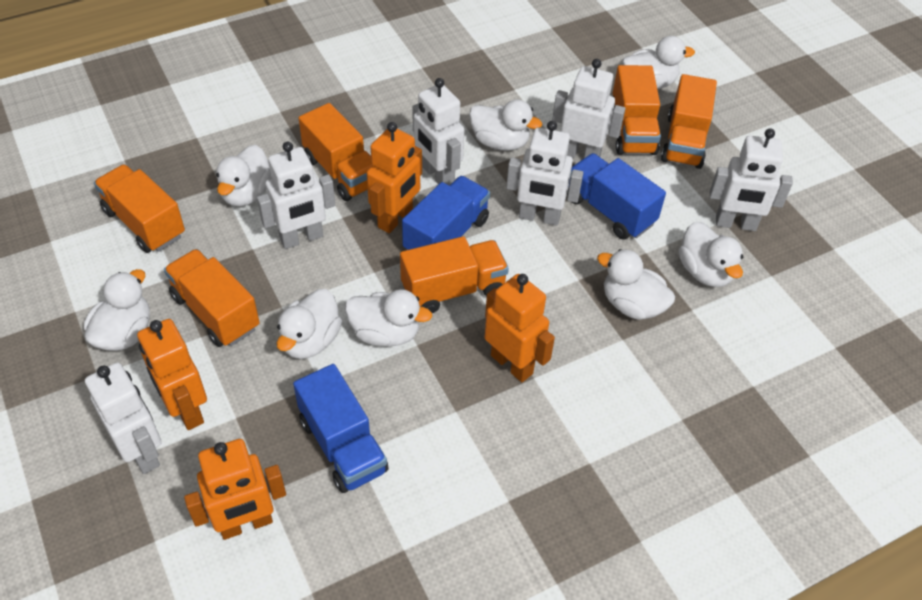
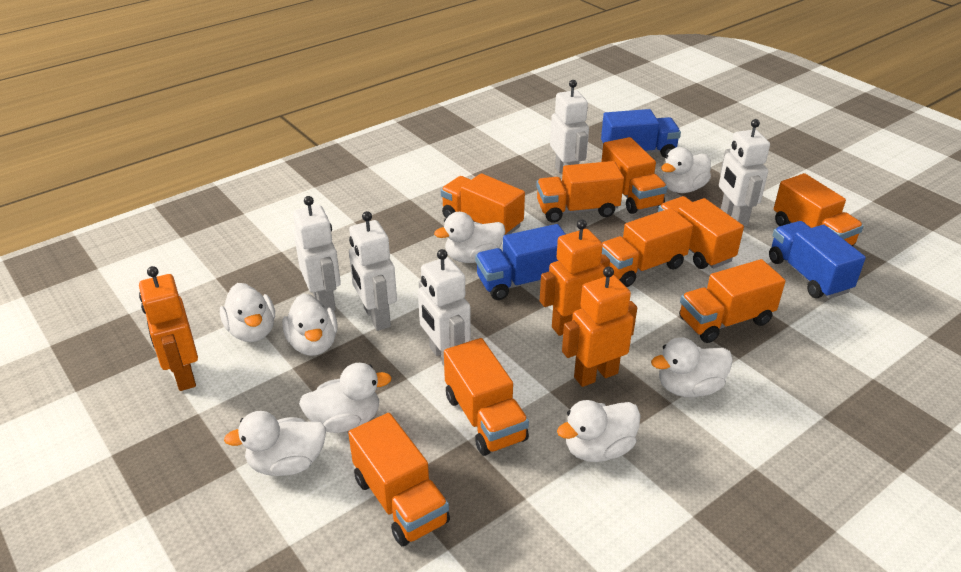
orange robot: 4 -> 3
orange truck: 6 -> 9
white robot: 6 -> 5

